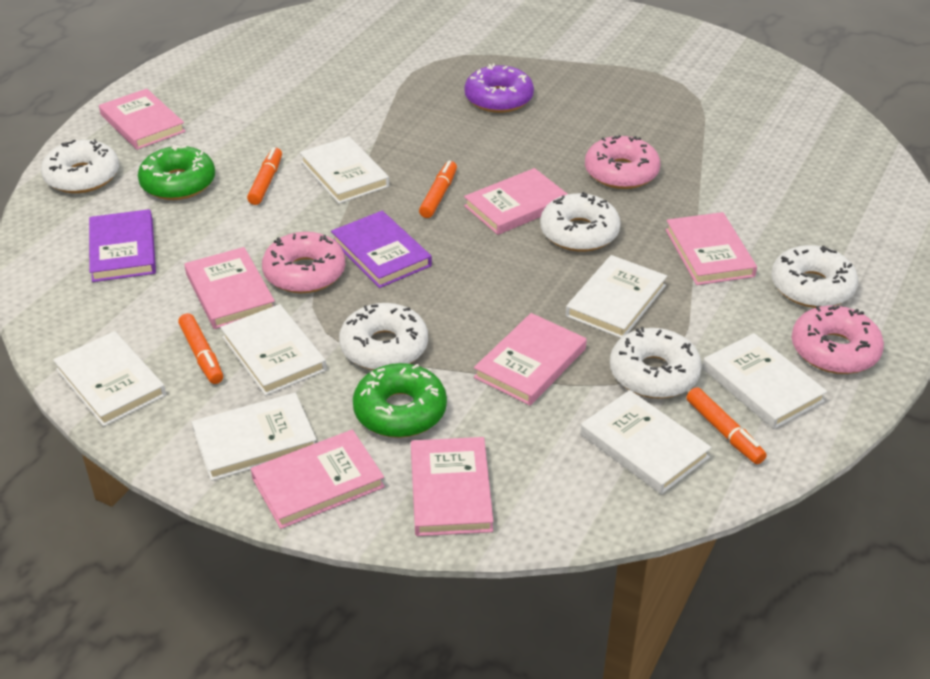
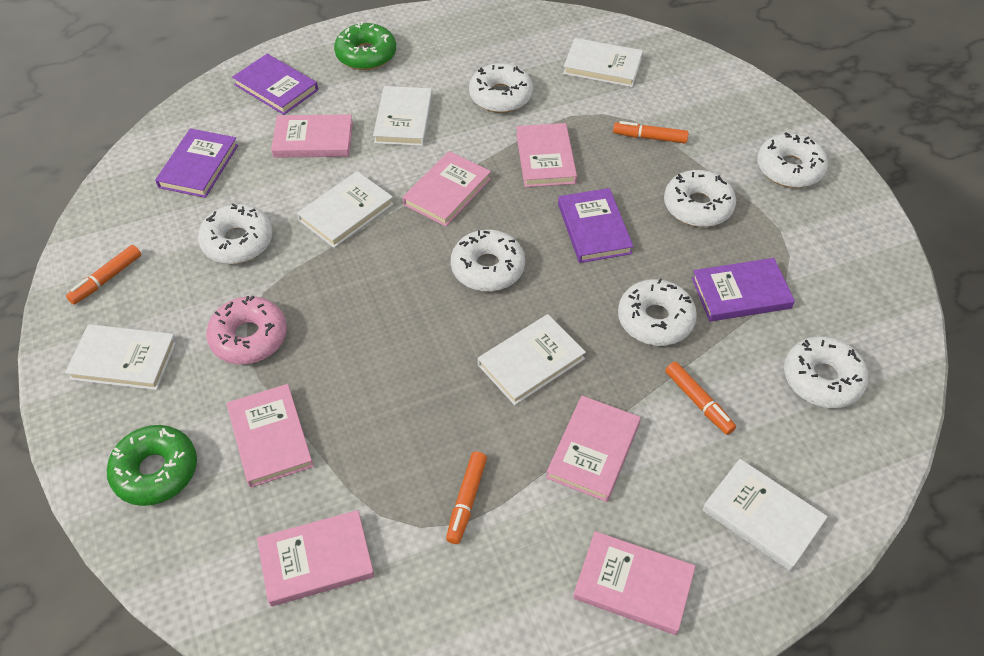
pink donut: 3 -> 1
purple book: 2 -> 4
purple donut: 1 -> 0
white book: 7 -> 6
white donut: 5 -> 7

